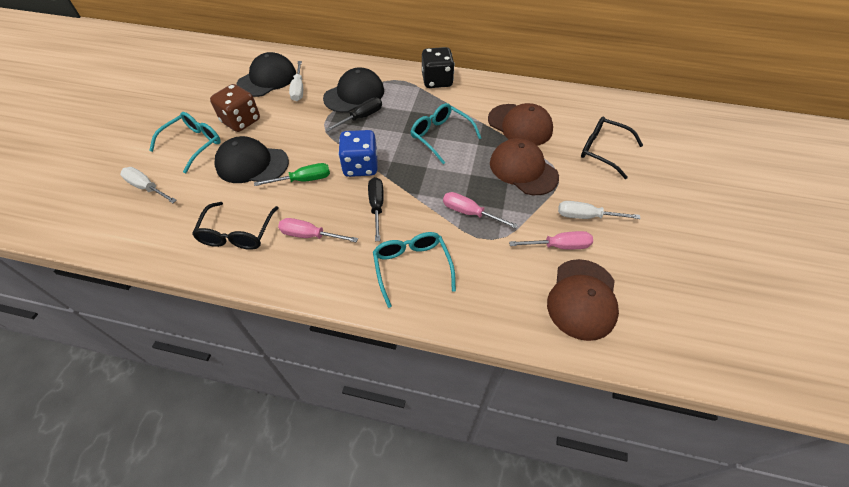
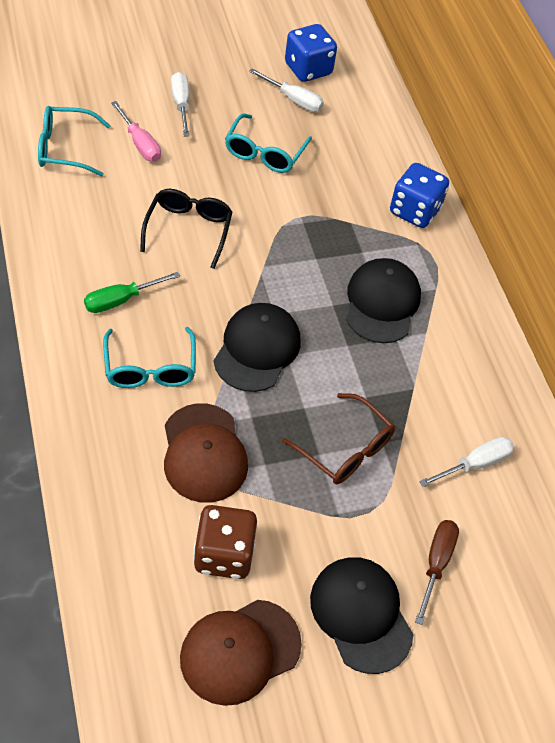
black dice: 1 -> 0
black glasses: 2 -> 1
black screwdriver: 2 -> 0
blue dice: 1 -> 2
brown cap: 3 -> 2
brown glasses: 0 -> 1
brown screwdriver: 0 -> 1
pink screwdriver: 3 -> 1

